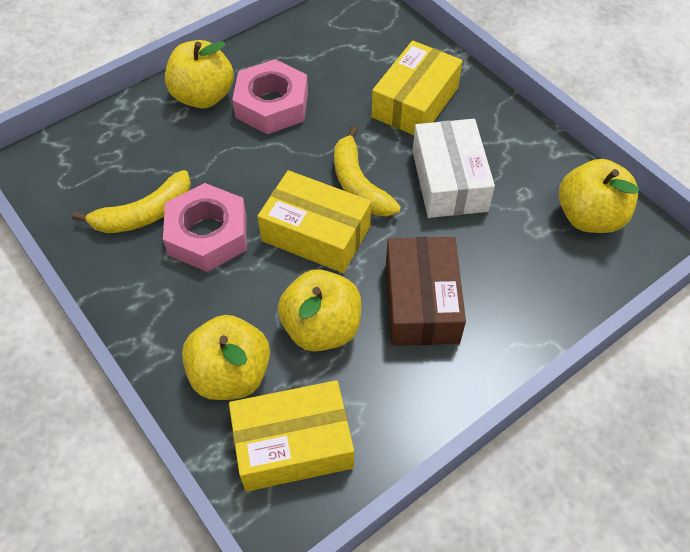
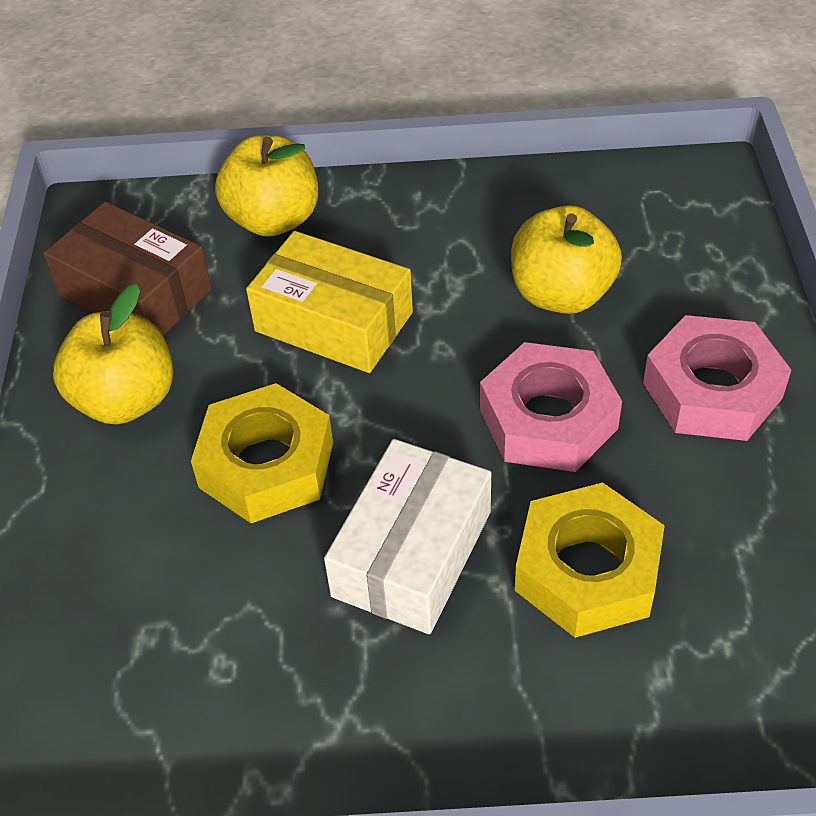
yellow apple: 4 -> 3
yellow banana: 2 -> 0
yellow box: 3 -> 1
yellow nut: 0 -> 2

